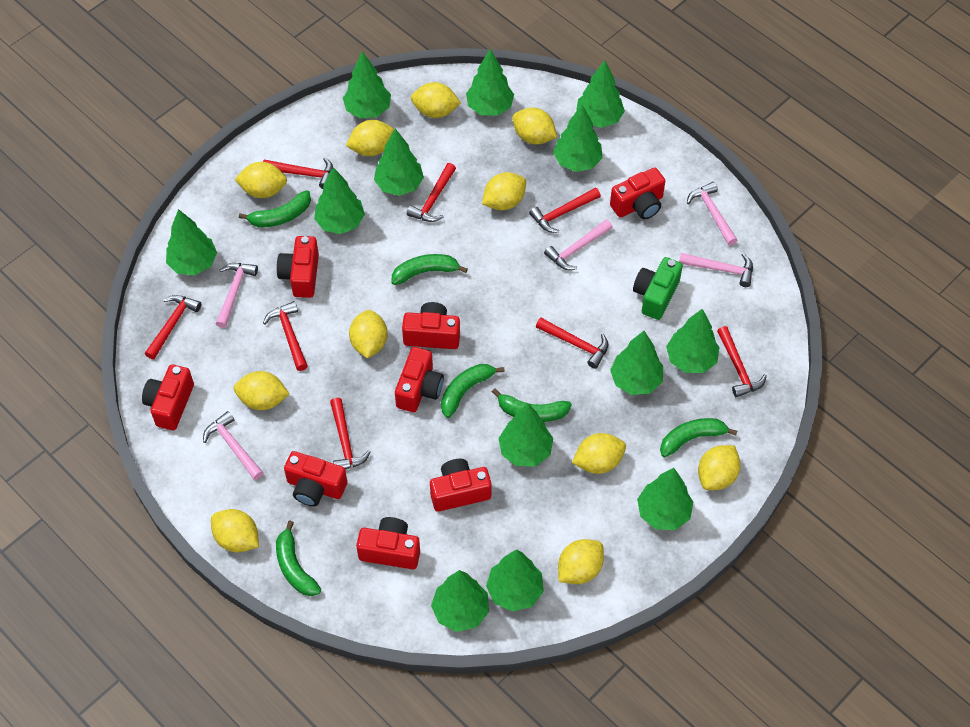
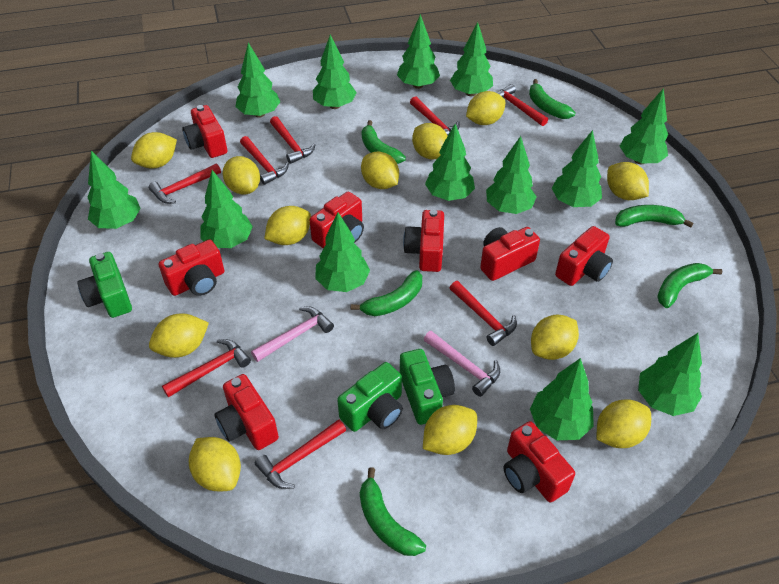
green camera: 1 -> 3
pink hammer: 5 -> 2
yellow lemon: 11 -> 12

